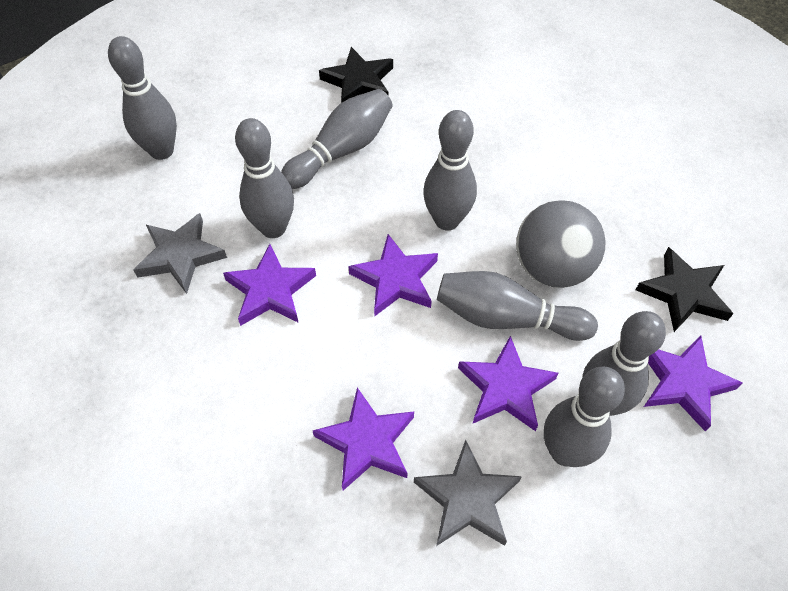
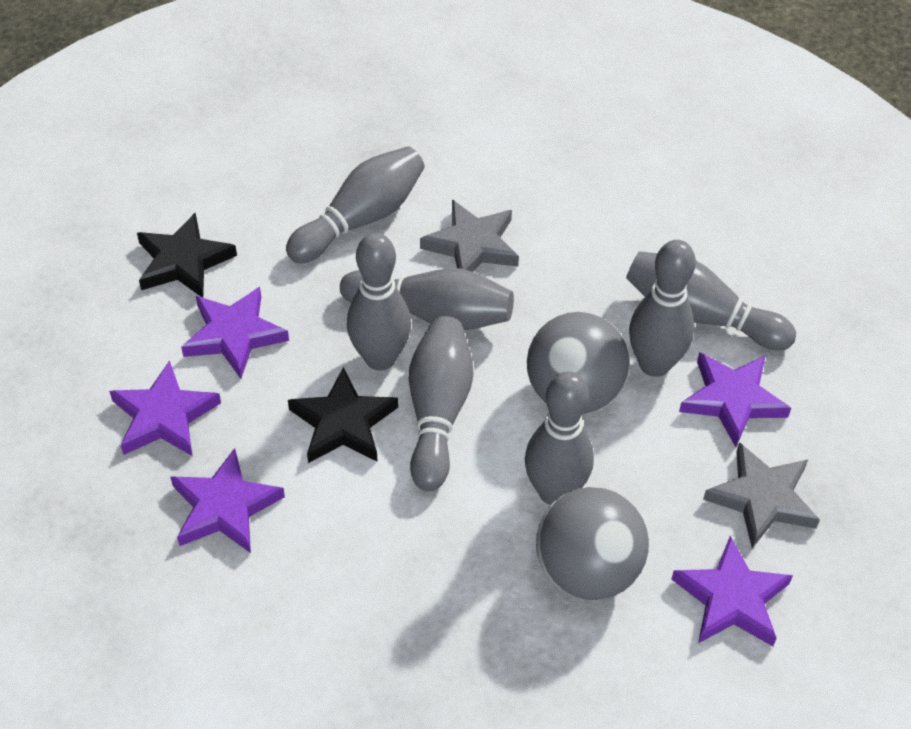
grey ball: 1 -> 2

